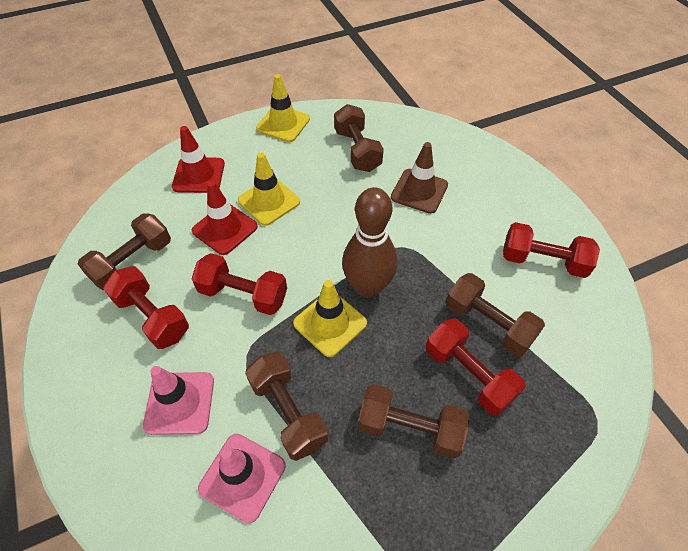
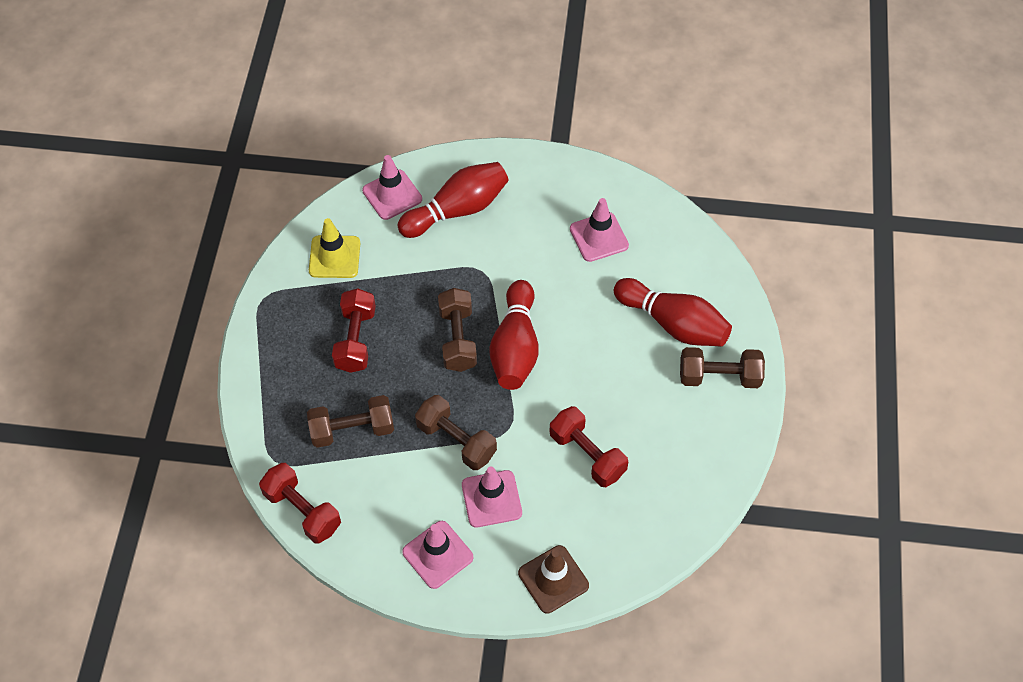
brown bowling pin: 1 -> 0
brown dumbbell: 5 -> 4
pink traffic cone: 2 -> 4
red bowling pin: 0 -> 3
red dumbbell: 4 -> 3
red traffic cone: 2 -> 0
yellow traffic cone: 3 -> 1

